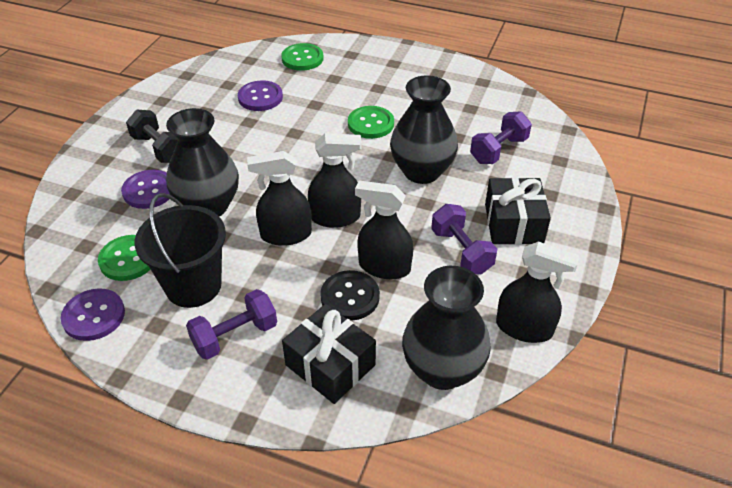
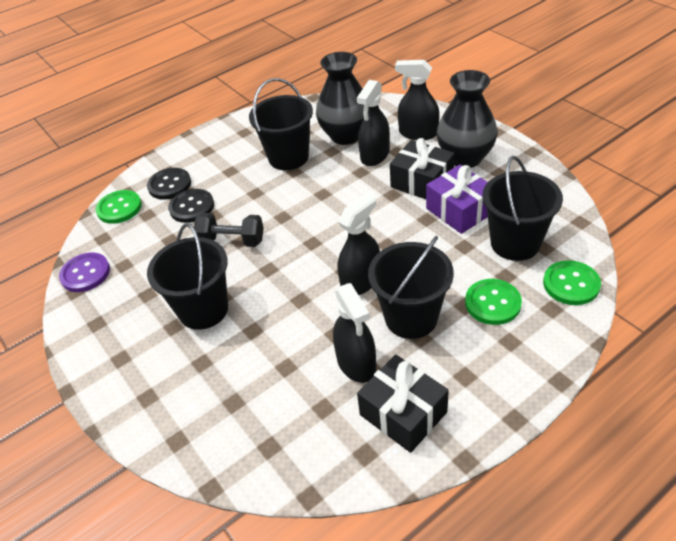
black bucket: 1 -> 4
black button: 1 -> 2
black vase: 3 -> 2
purple button: 3 -> 1
purple dumbbell: 3 -> 0
purple gift: 0 -> 1

